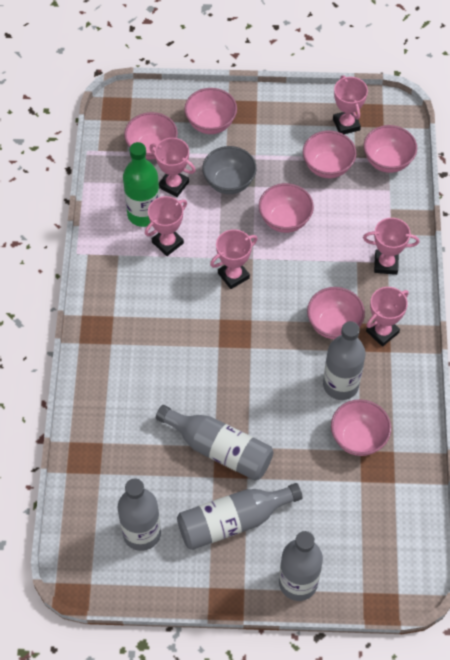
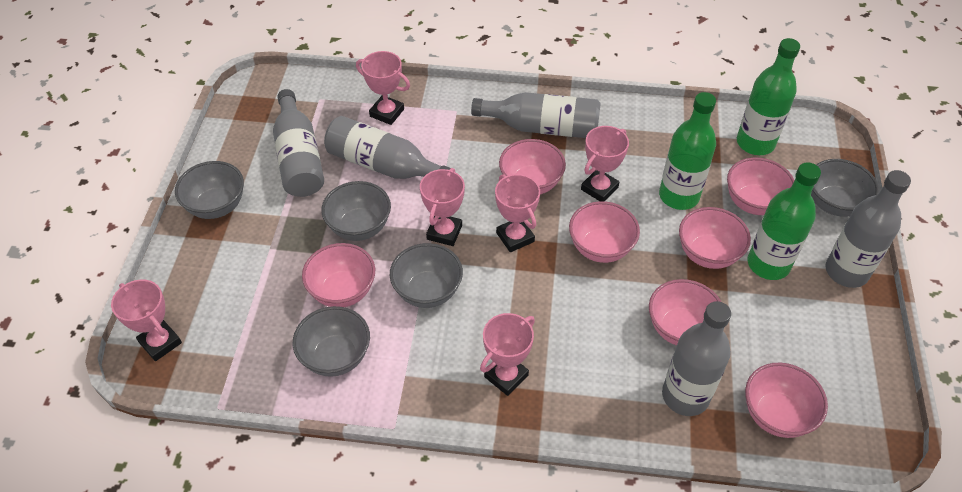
green bottle: 1 -> 3
grey bowl: 1 -> 5

